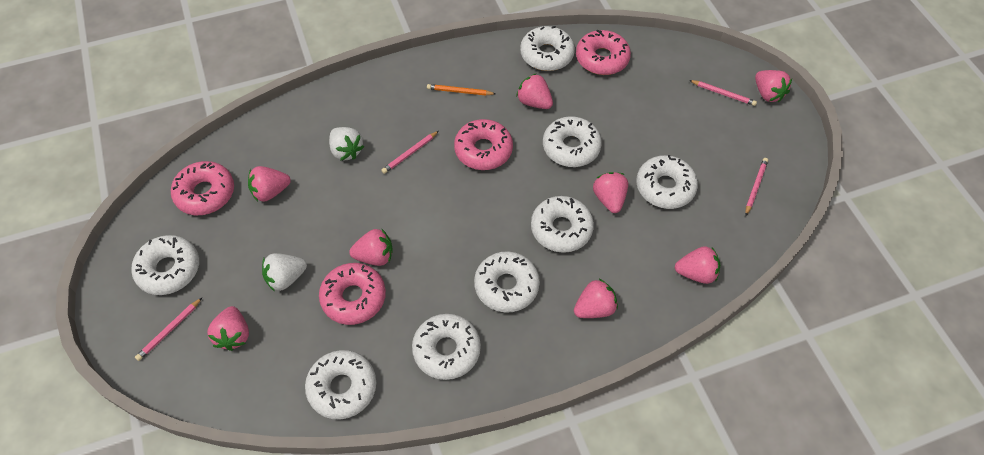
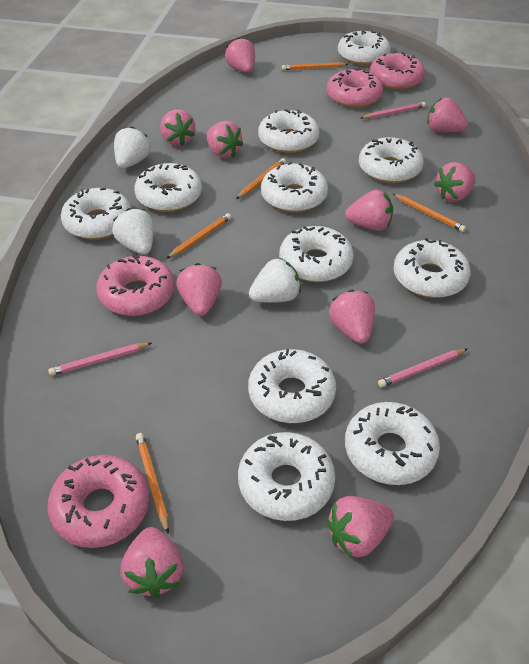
orange pencil: 1 -> 5
pink pencil: 4 -> 3
pink strawberry: 8 -> 10
white donut: 8 -> 11
white strawberry: 2 -> 3

